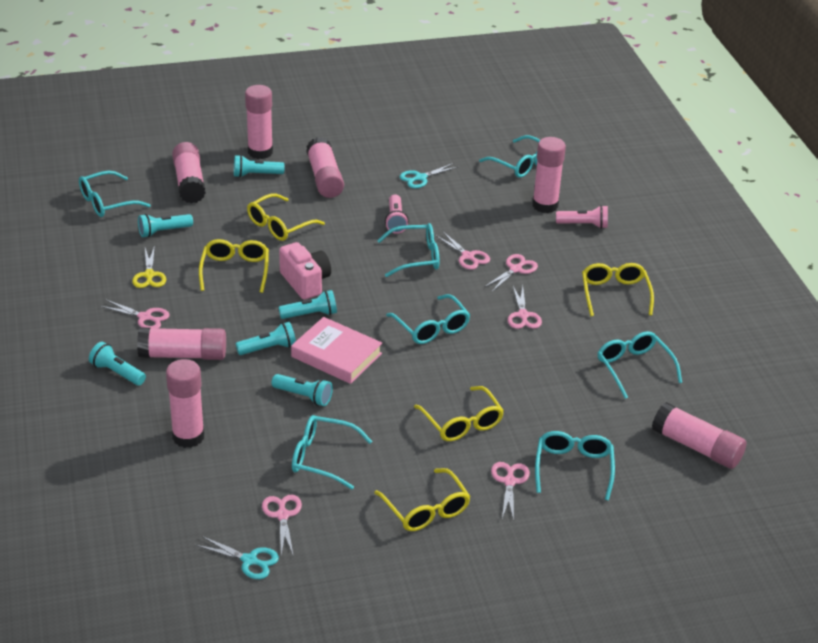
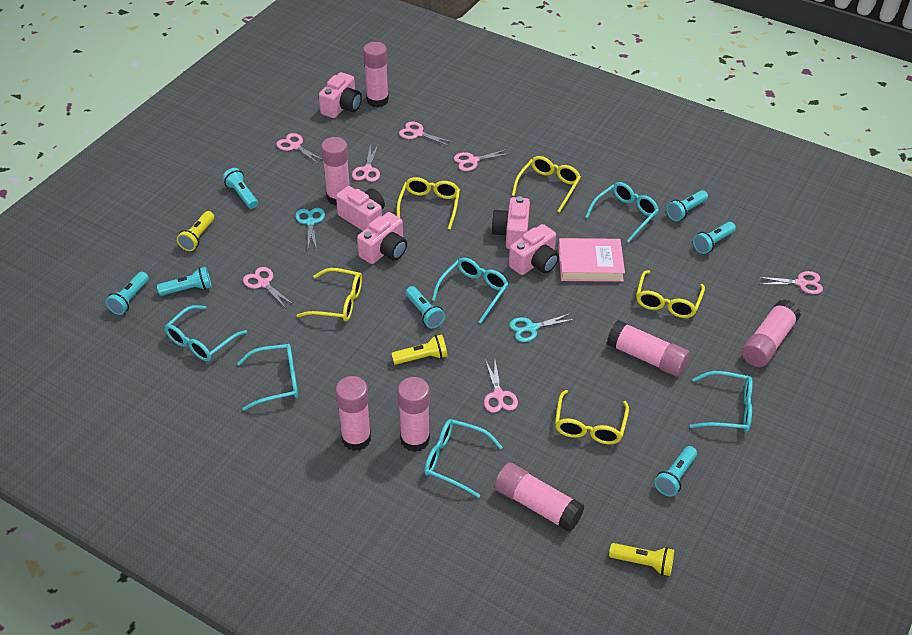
pink camera: 1 -> 5
pink flashlight: 2 -> 0
pink scissors: 6 -> 7
turquoise flashlight: 6 -> 7
turquoise glasses: 7 -> 6
yellow flashlight: 0 -> 3
yellow scissors: 1 -> 0

